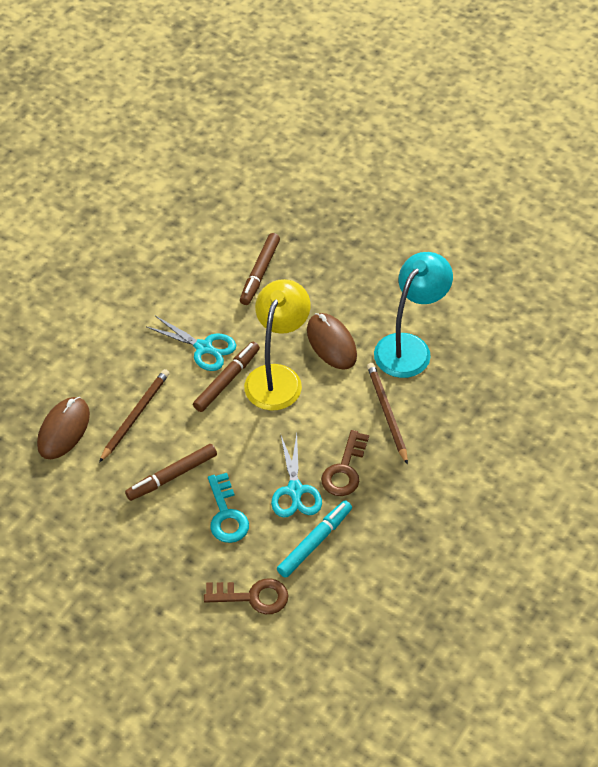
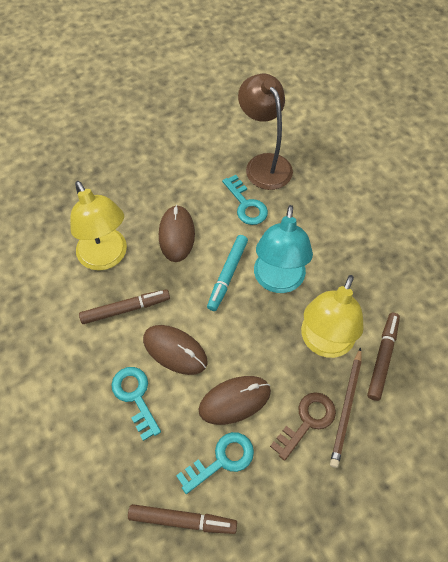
brown key: 2 -> 1
brown lamp: 0 -> 1
brown mouse: 2 -> 3
brown pencil: 2 -> 1
turquoise key: 1 -> 3
turquoise scissors: 2 -> 0
yellow lamp: 1 -> 2

